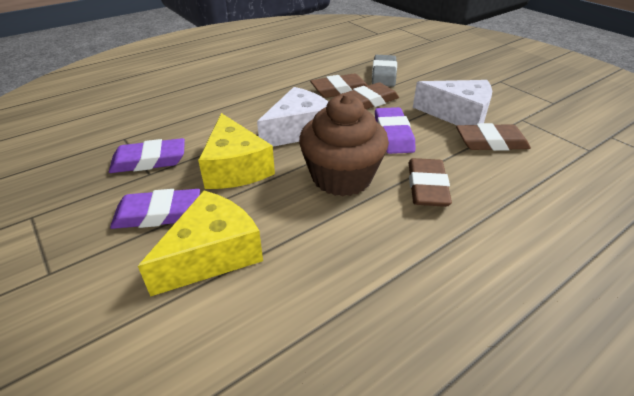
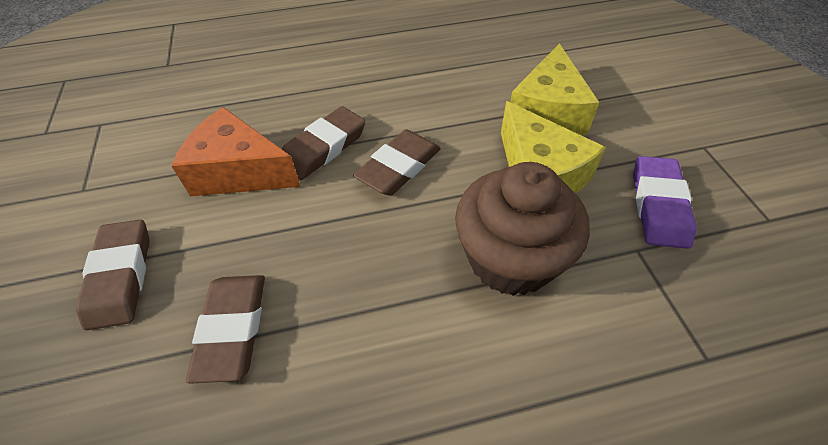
grey eraser: 1 -> 0
orange cheese: 0 -> 1
purple eraser: 3 -> 1
white cheese: 2 -> 0

